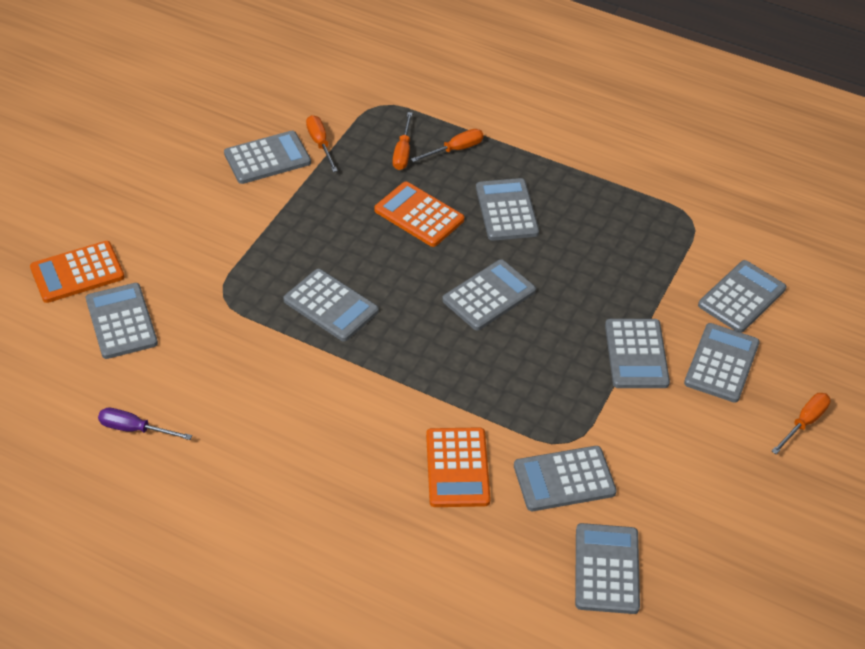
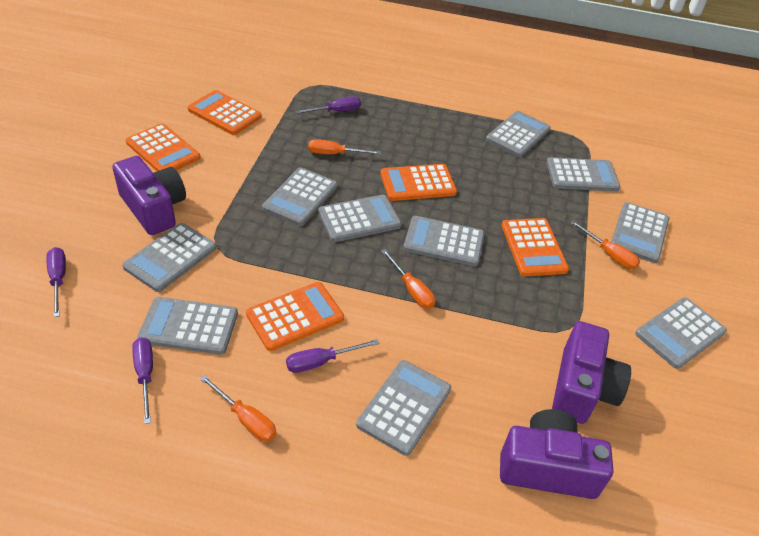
orange calculator: 3 -> 5
purple camera: 0 -> 3
purple screwdriver: 1 -> 4

